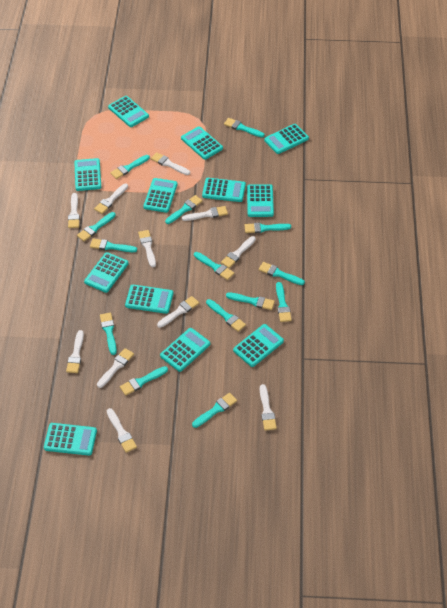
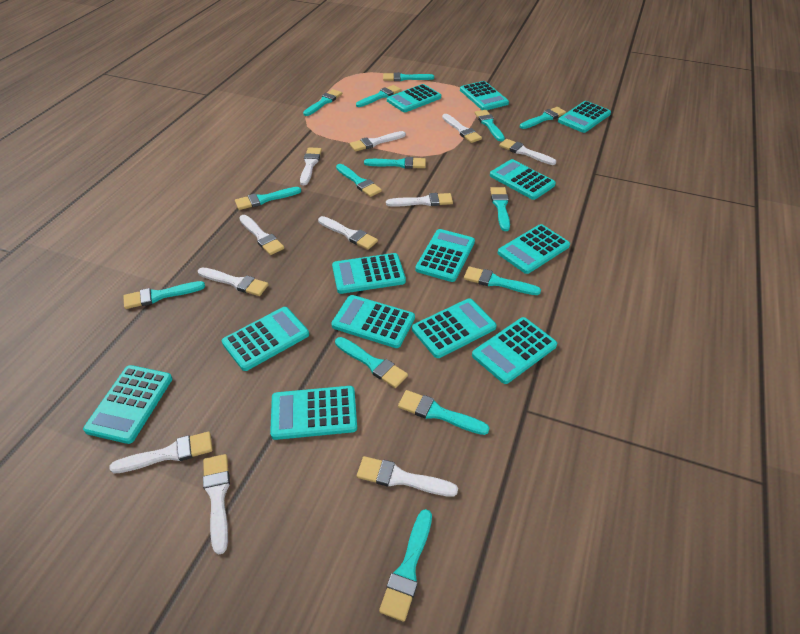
turquoise calculator: 12 -> 13

